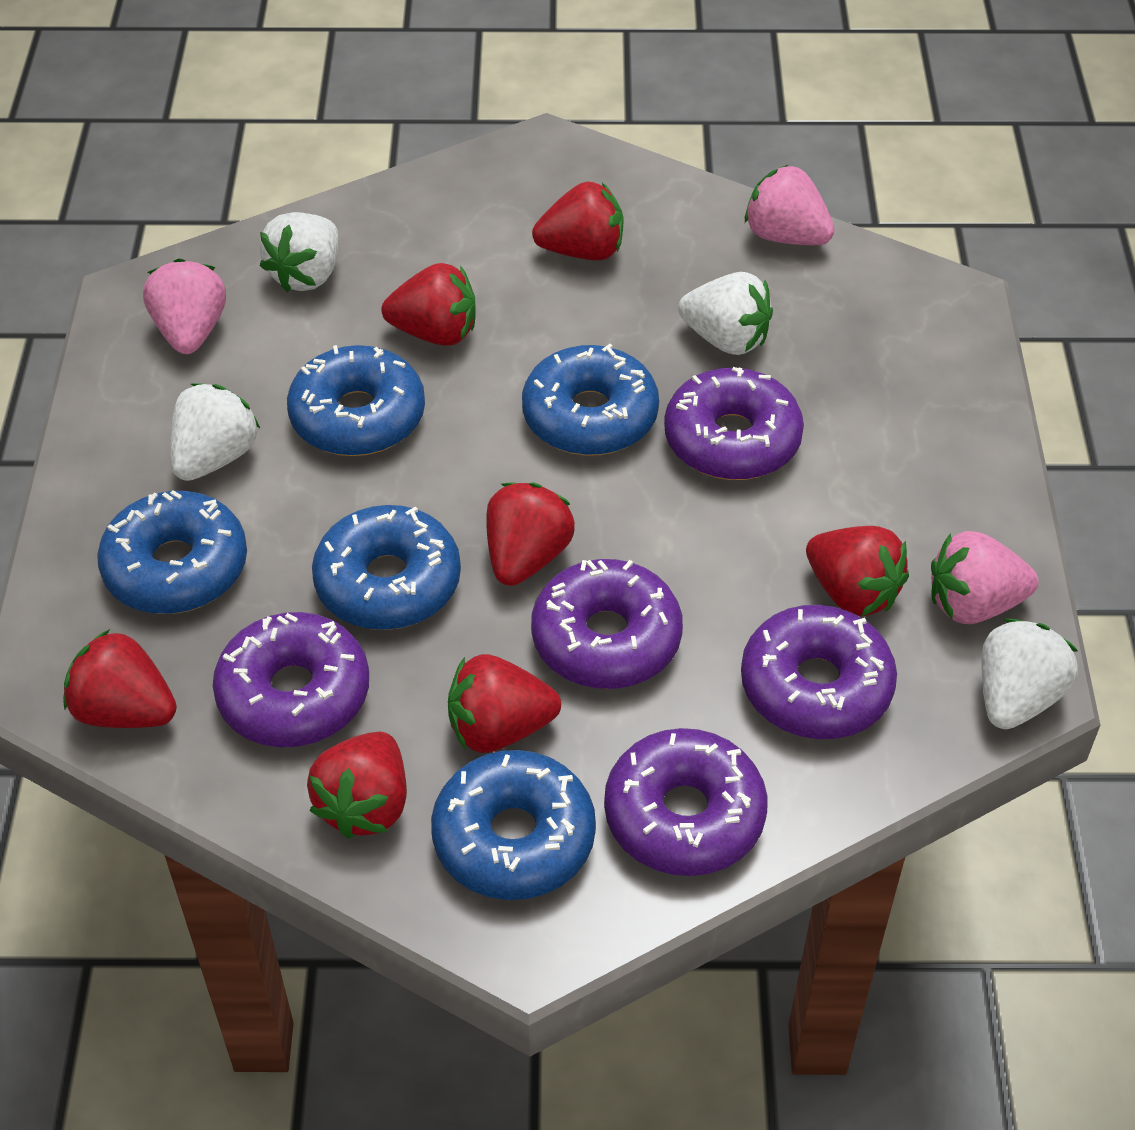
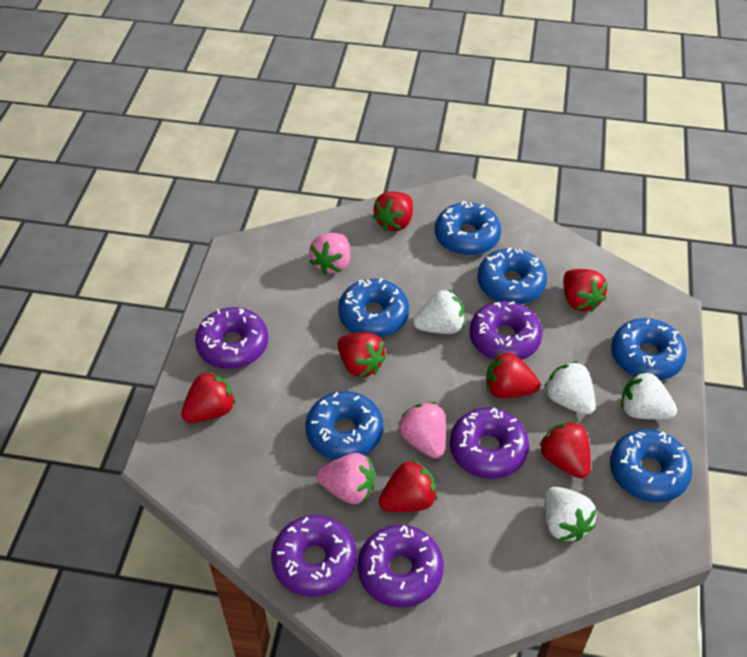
blue donut: 5 -> 6

